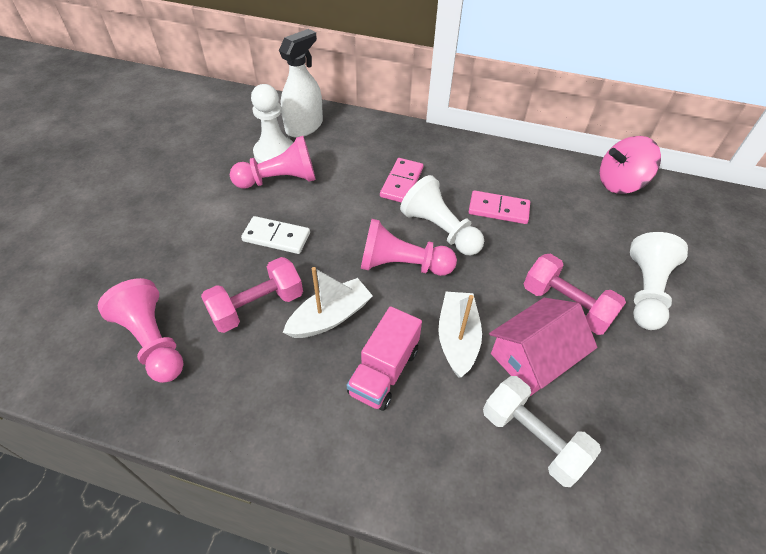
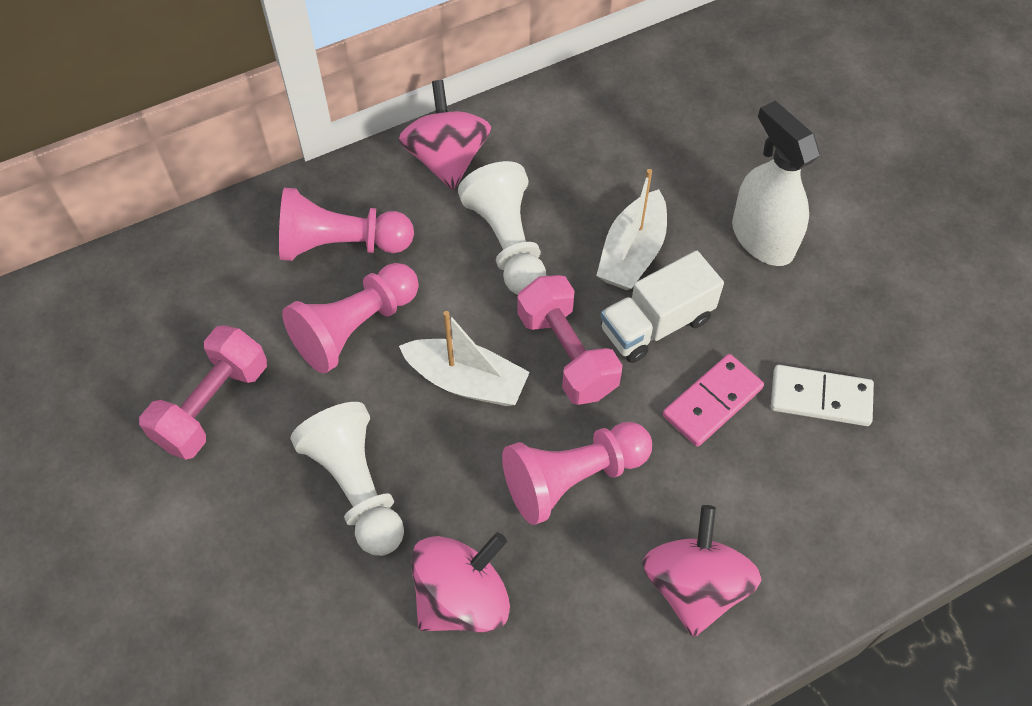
pink domino: 2 -> 1
pink house: 1 -> 0
pink spinning top: 1 -> 3
pink truck: 1 -> 0
white dumbbell: 1 -> 0
white pawn: 3 -> 2
white truck: 0 -> 1

